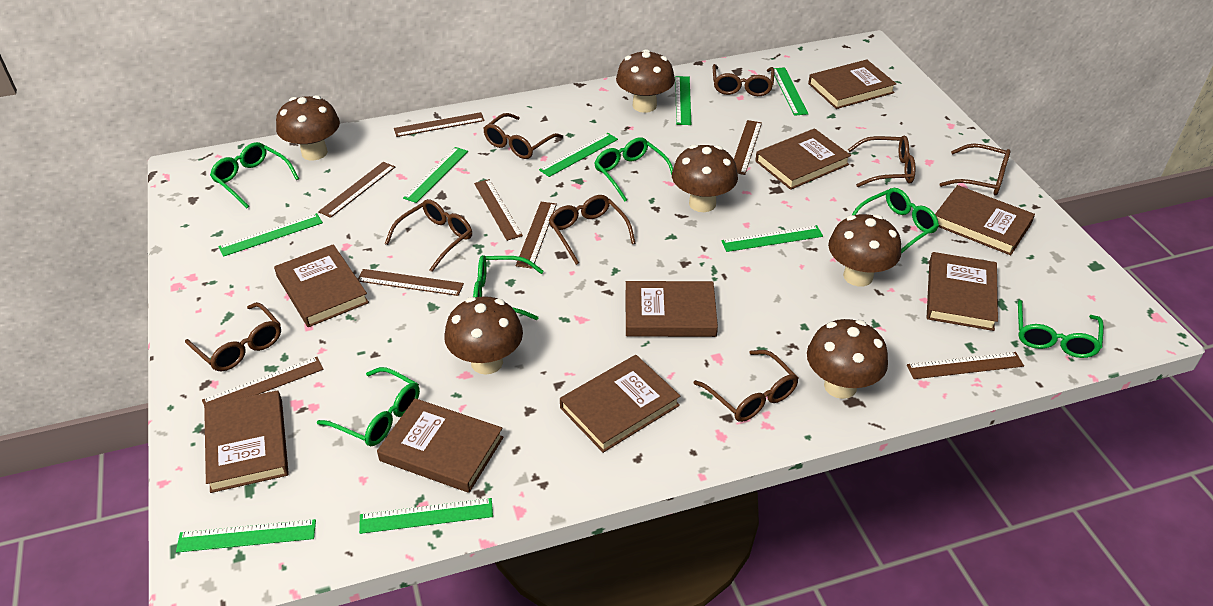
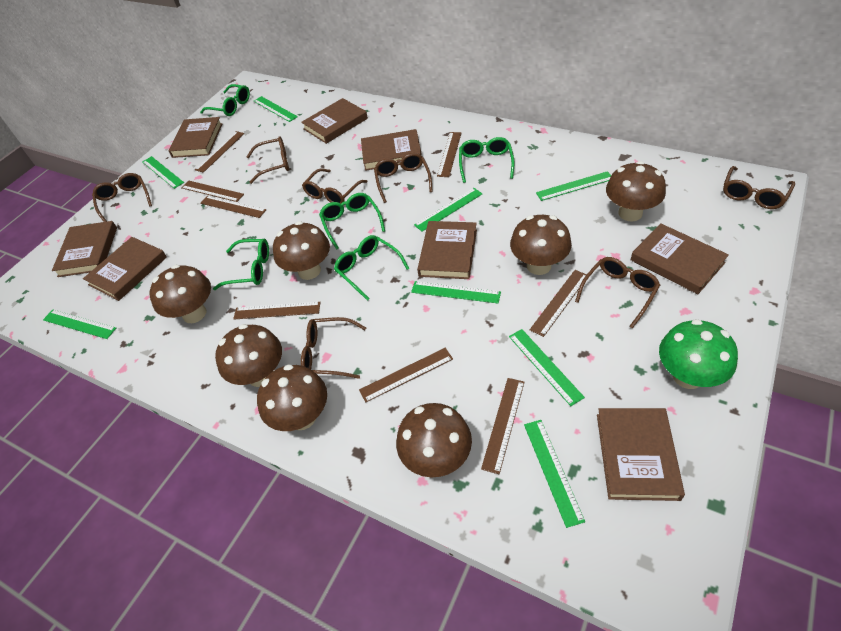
brown book: 9 -> 8
brown glasses: 8 -> 7
brown mushroom: 6 -> 7
green glasses: 6 -> 5
green mushroom: 0 -> 1

